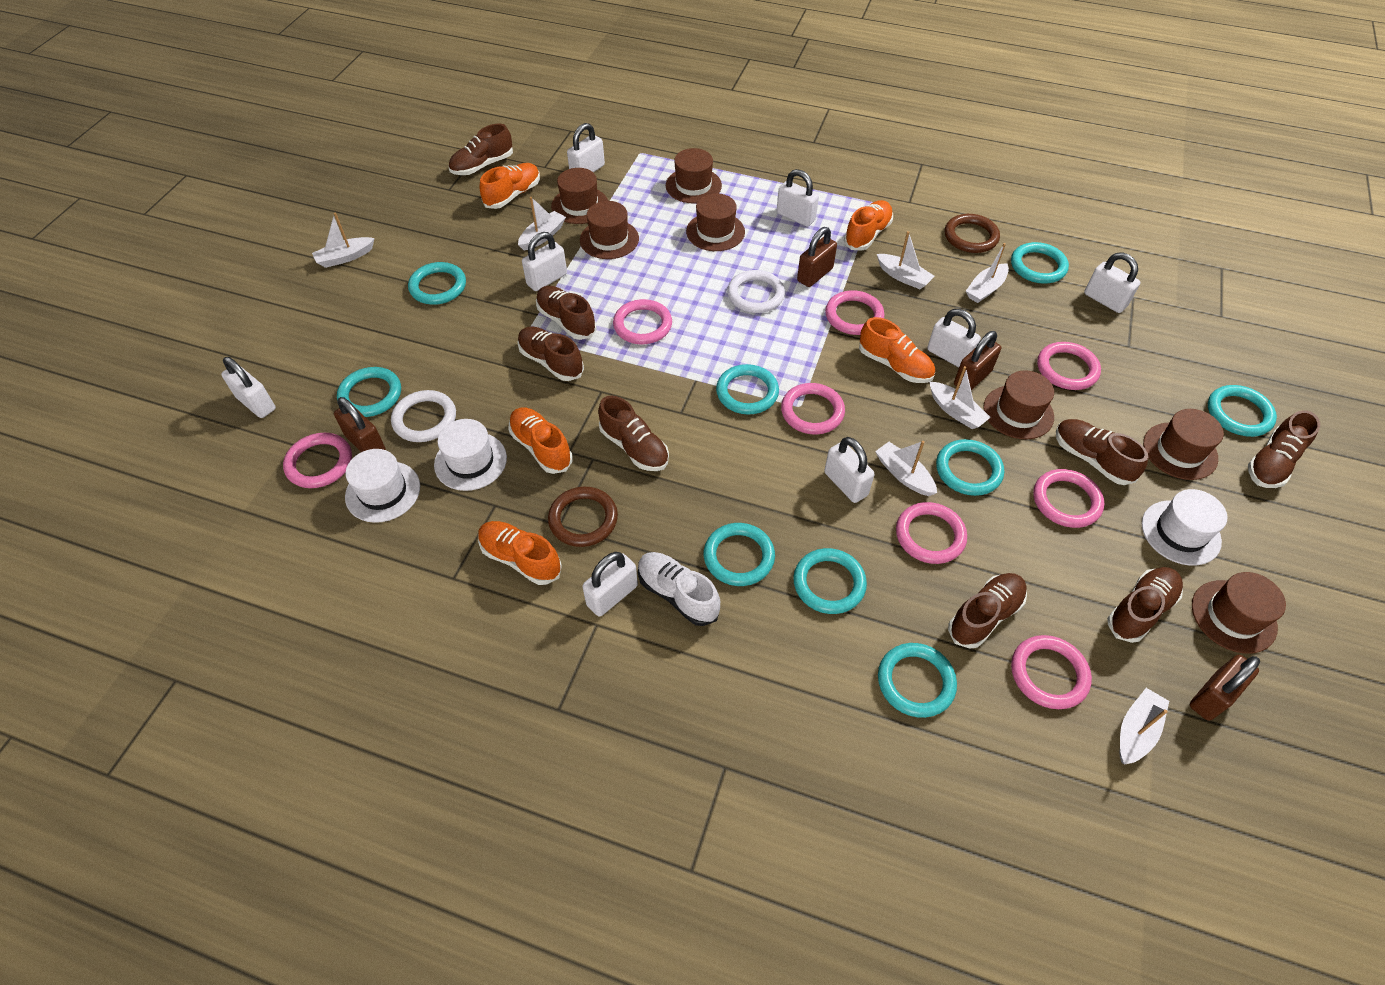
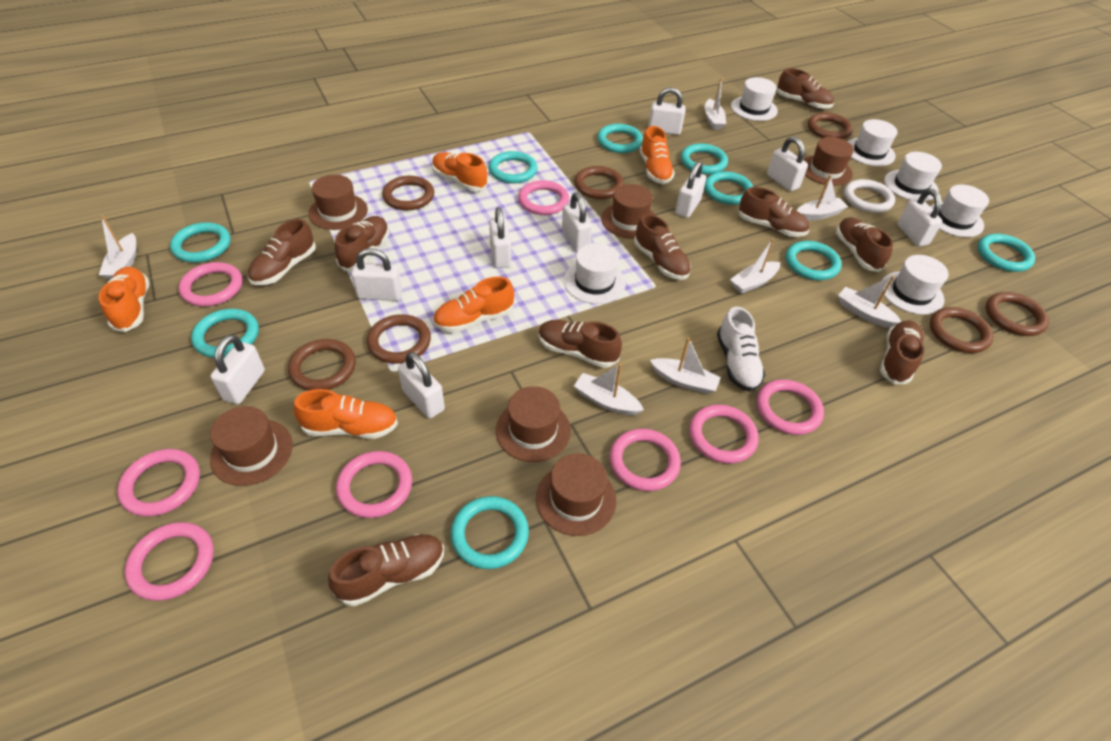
brown hat: 7 -> 6
brown padlock: 4 -> 0
brown ring: 2 -> 7
brown shoe: 8 -> 9
white hat: 3 -> 6
white padlock: 8 -> 9
white ring: 2 -> 1

